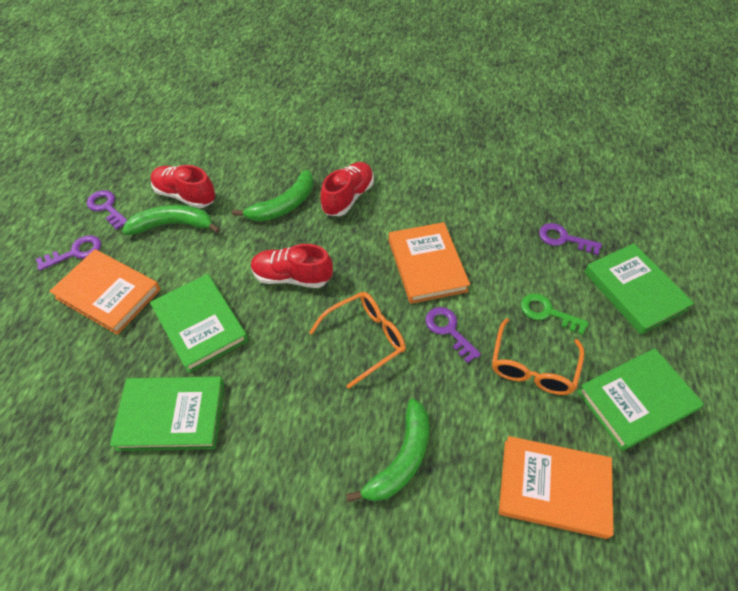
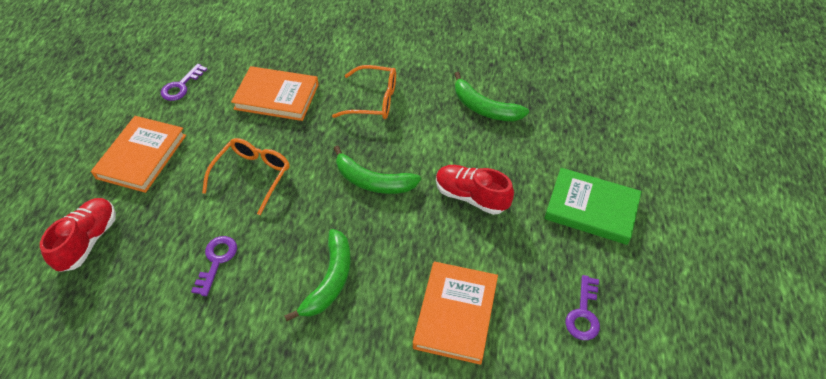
green book: 4 -> 1
green key: 1 -> 0
purple key: 4 -> 3
red shoe: 3 -> 2

